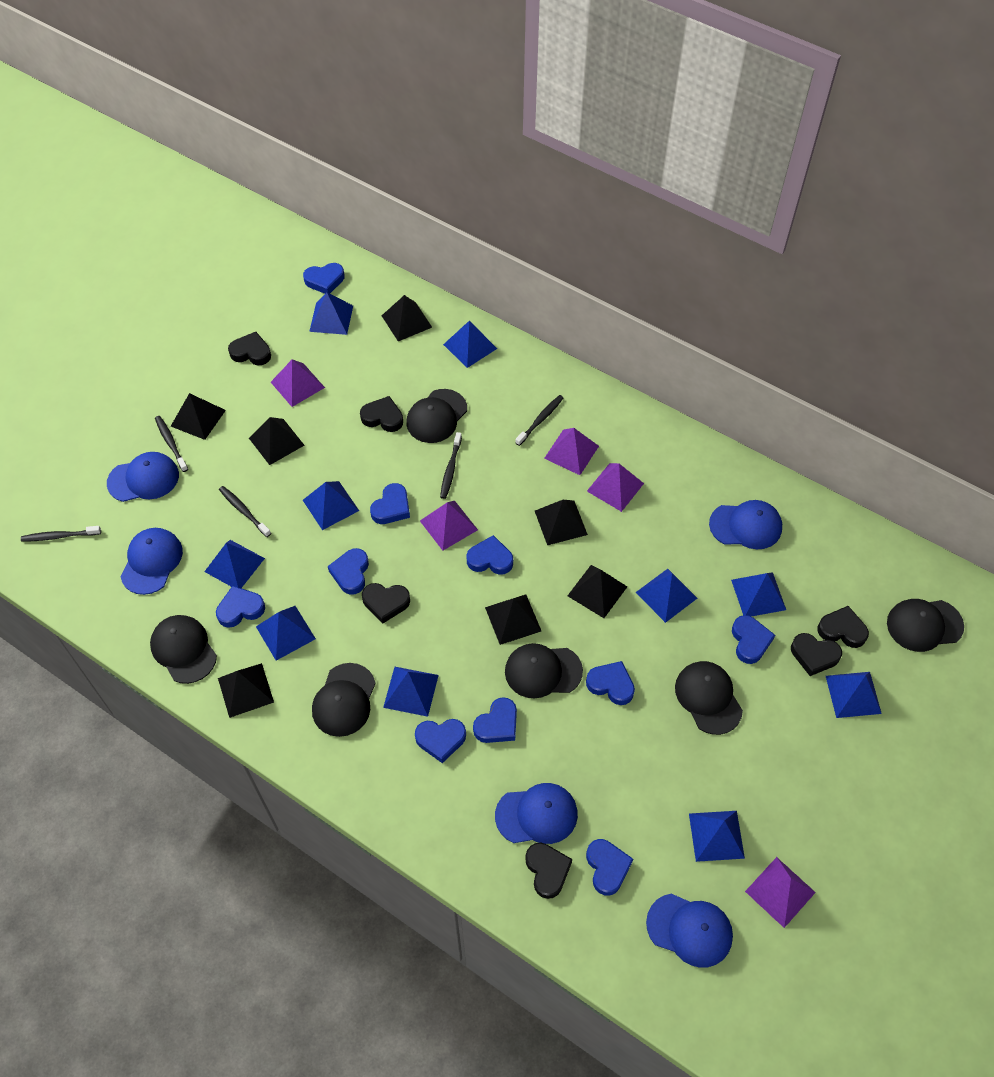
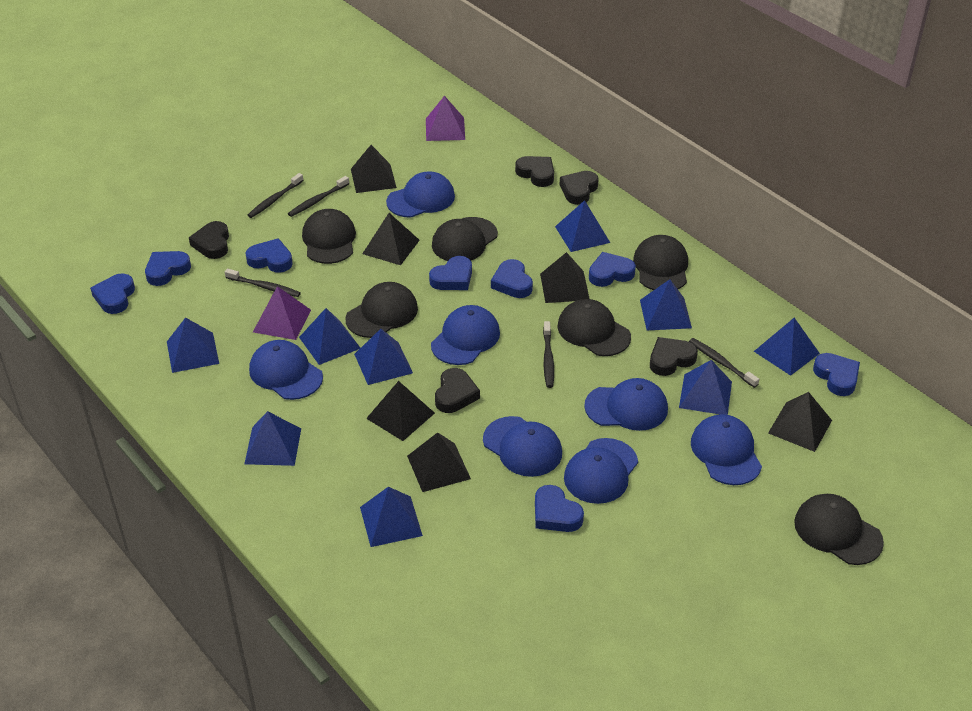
black heart: 6 -> 5
black pyramid: 7 -> 6
blue cap: 5 -> 7
blue heart: 10 -> 8
blue pyramid: 10 -> 9
purple pyramid: 5 -> 2

